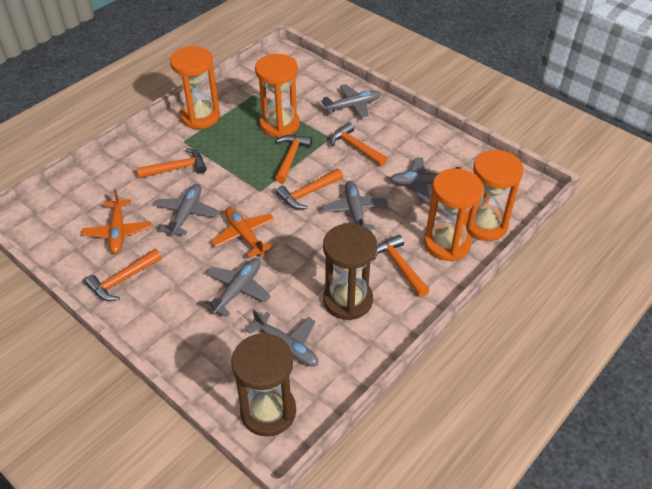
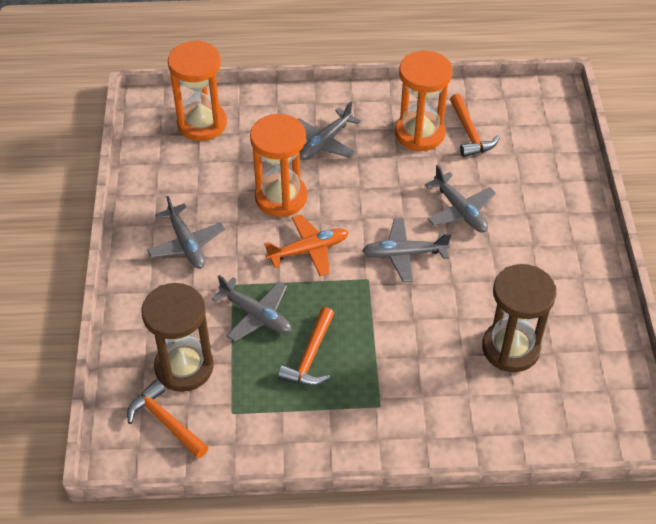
grey plane: 6 -> 5
orange hammer: 6 -> 3
orange hourglass: 4 -> 3
orange plane: 2 -> 1

